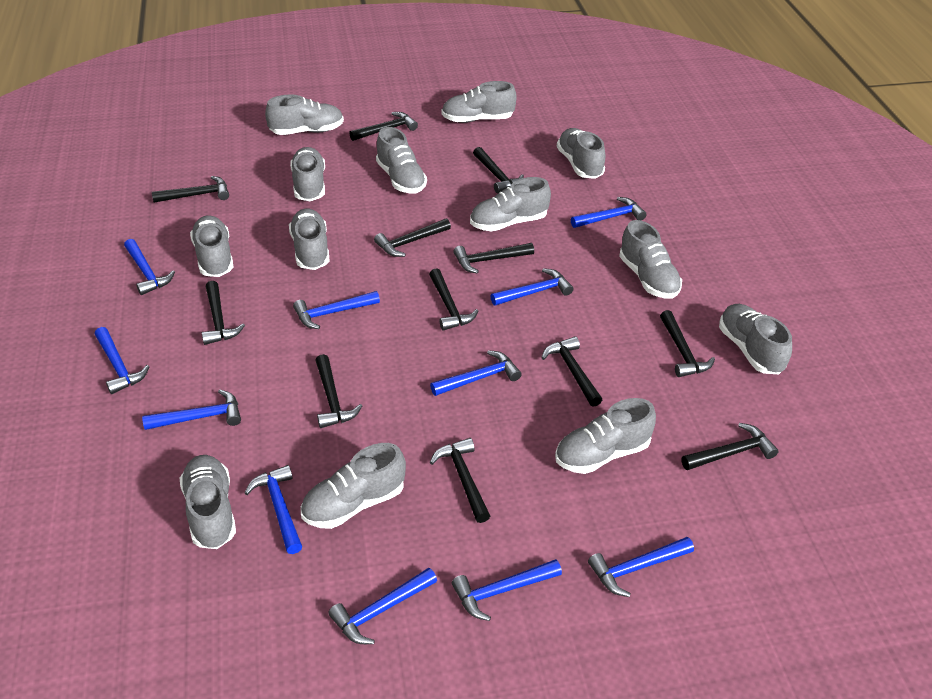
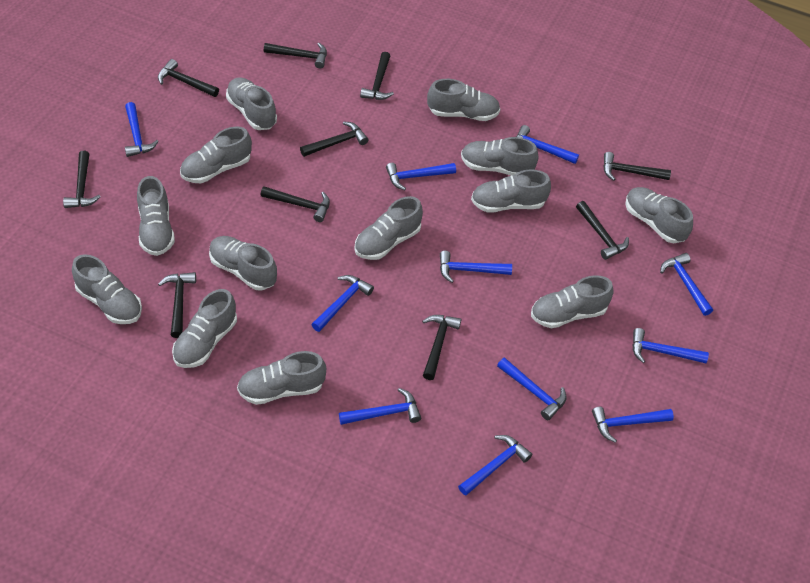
black hammer: 12 -> 10

